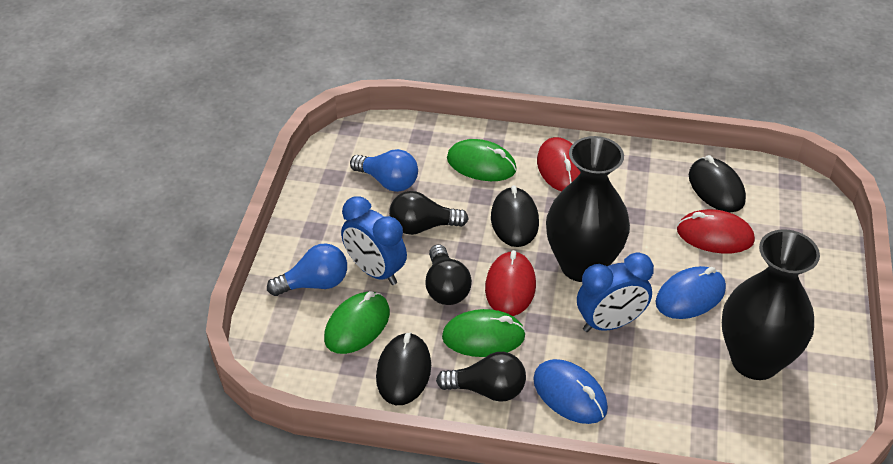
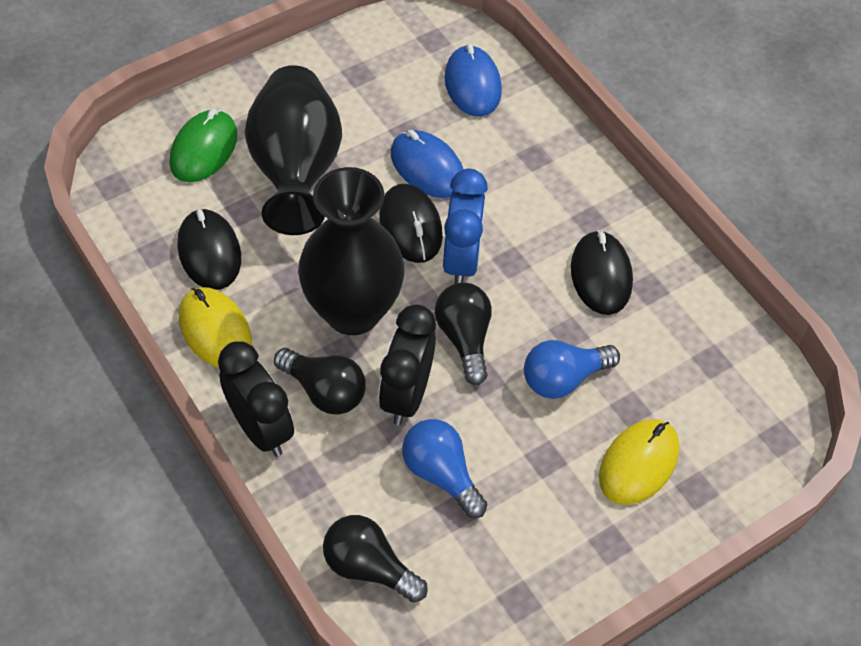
black clock: 0 -> 2
blue clock: 2 -> 1
green mouse: 3 -> 1
red mouse: 3 -> 0
yellow mouse: 0 -> 2

